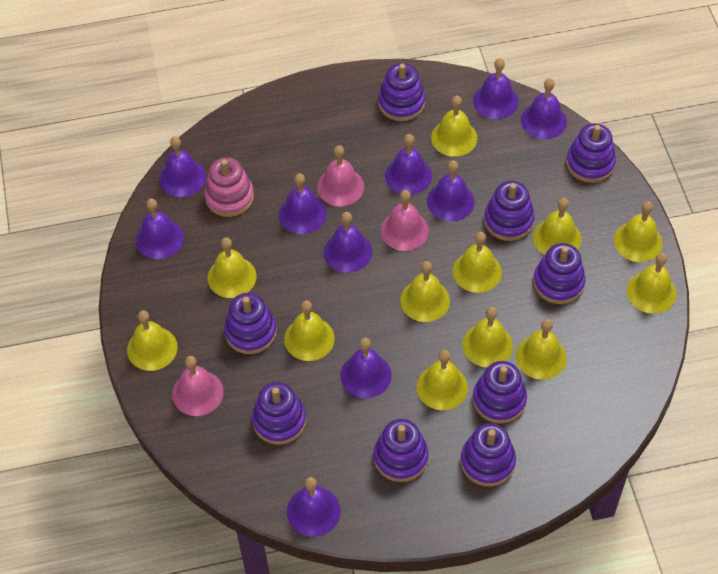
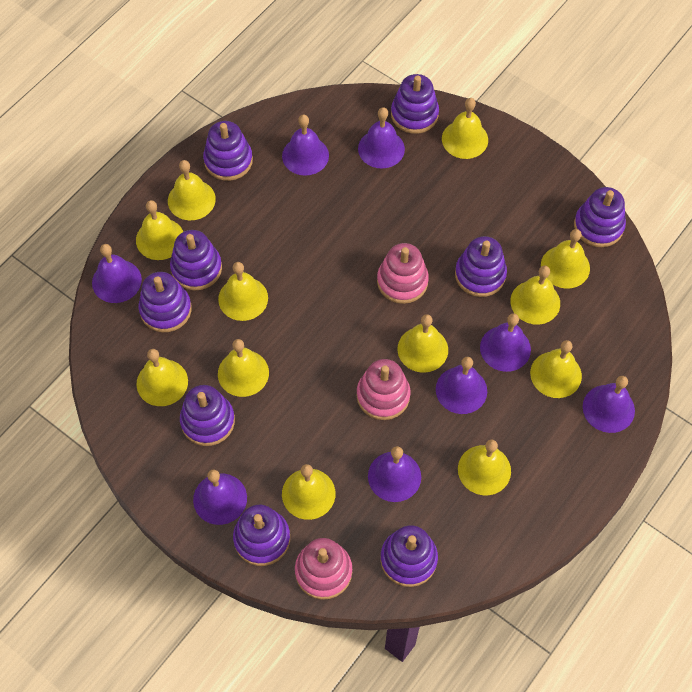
pink bell: 3 -> 0
pink stacking toy: 1 -> 3
purple bell: 10 -> 8

